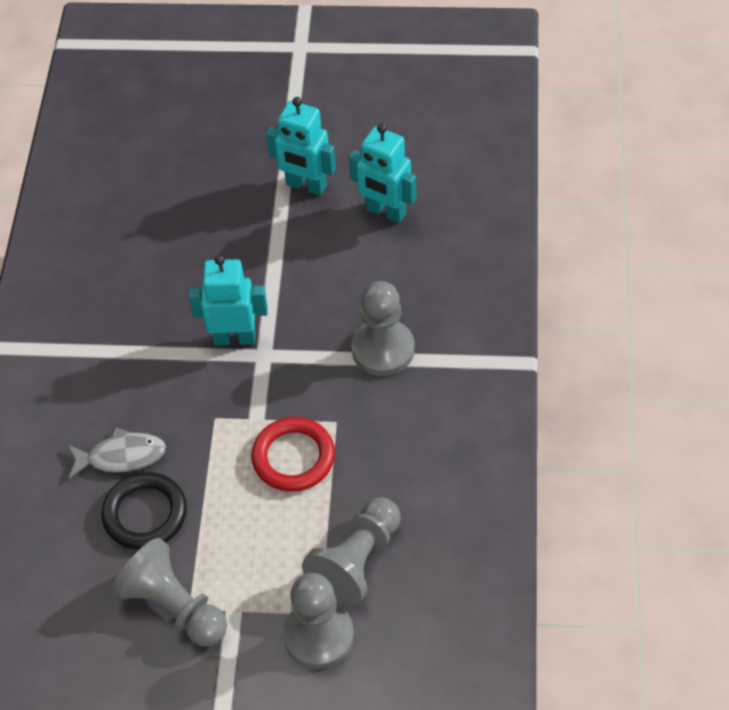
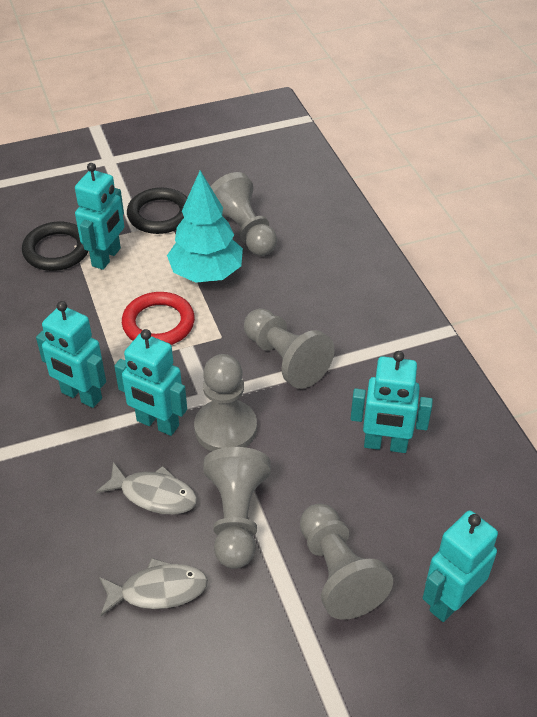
black ring: 1 -> 2
grey fish: 1 -> 2
grey pawn: 4 -> 5
turquoise robot: 3 -> 5
turquoise tree: 0 -> 1

